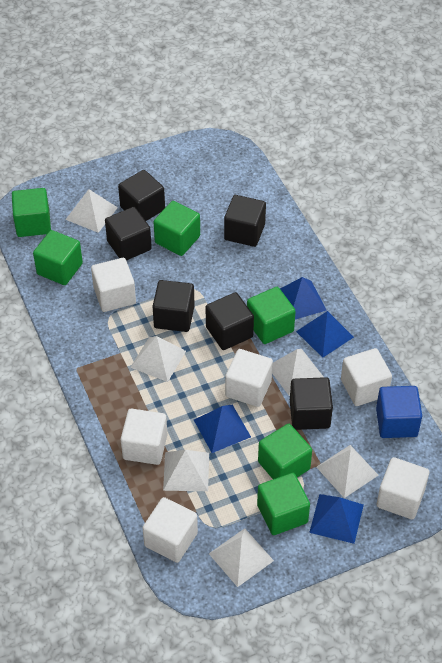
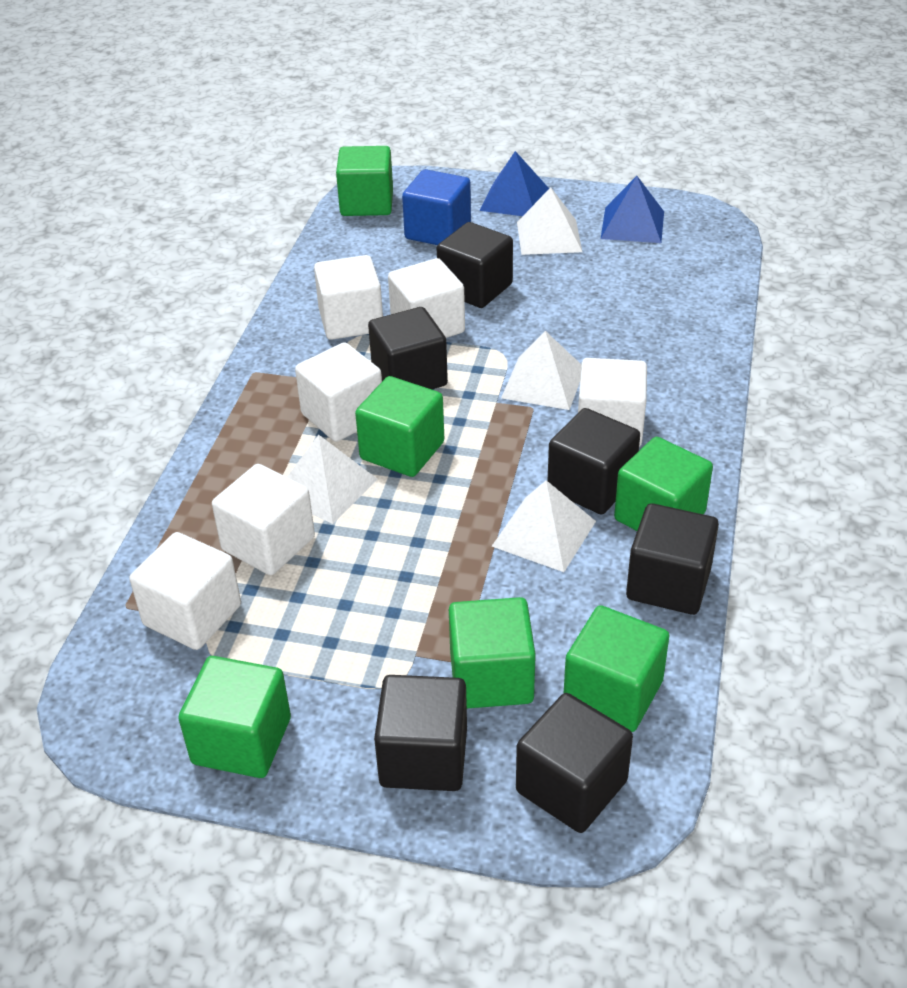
blue pyramid: 4 -> 2
white pyramid: 6 -> 4

